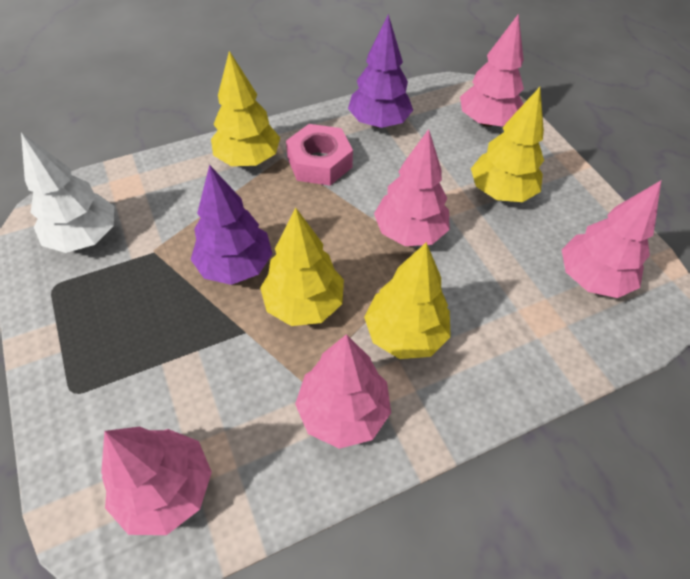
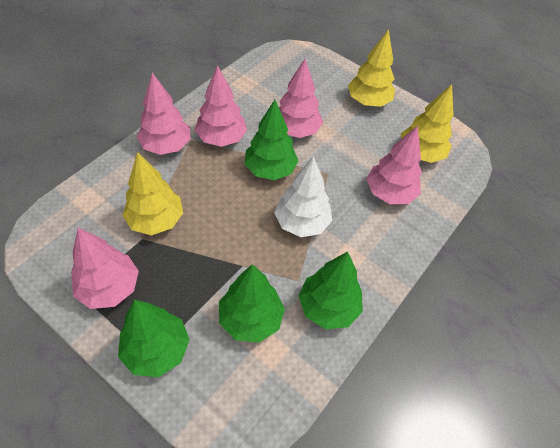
green tree: 0 -> 4
pink nut: 1 -> 0
purple tree: 2 -> 0
yellow tree: 4 -> 3

